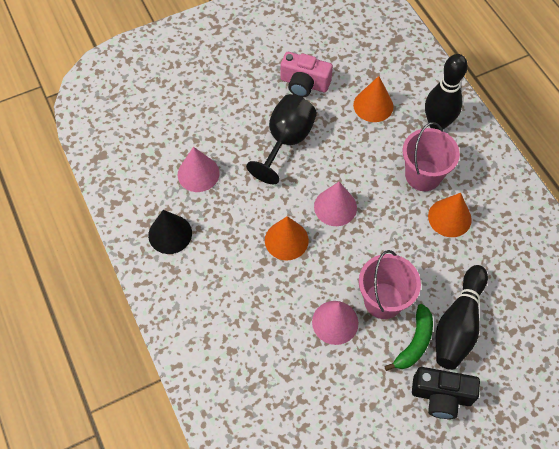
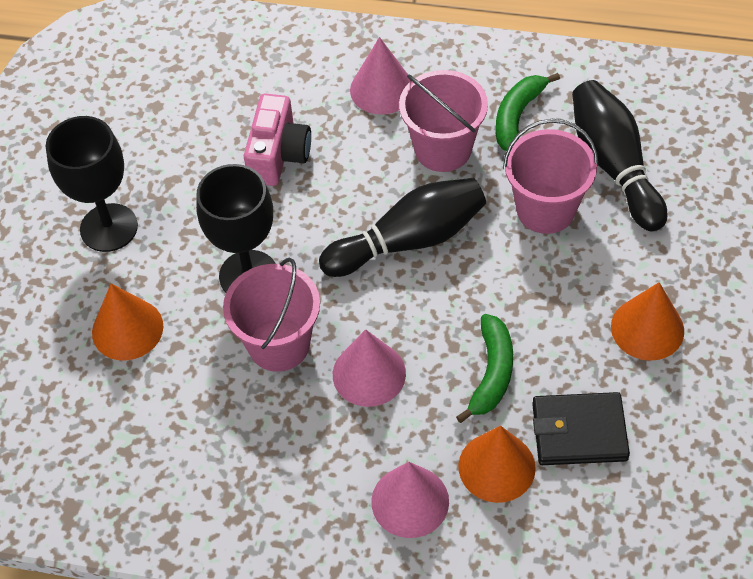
black camera: 1 -> 0
black cone: 1 -> 0
black goblet: 1 -> 2
black wallet: 0 -> 1
green banana: 1 -> 2
pink bucket: 2 -> 3

